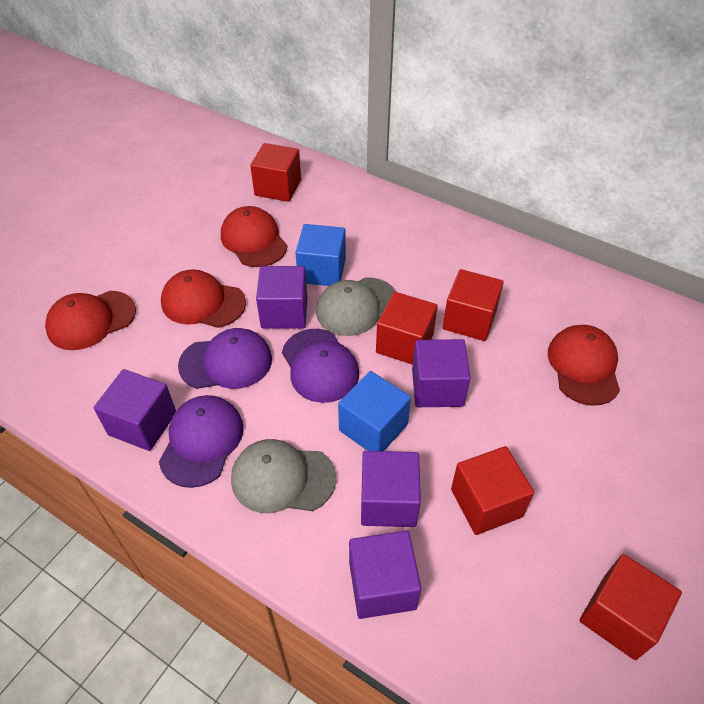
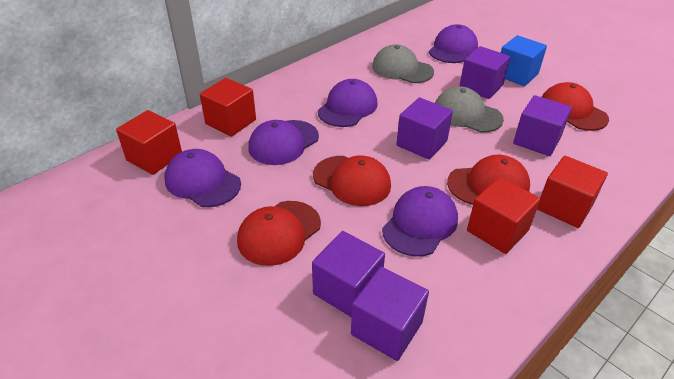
blue cube: 2 -> 1
purple cap: 3 -> 5
red cube: 5 -> 4

